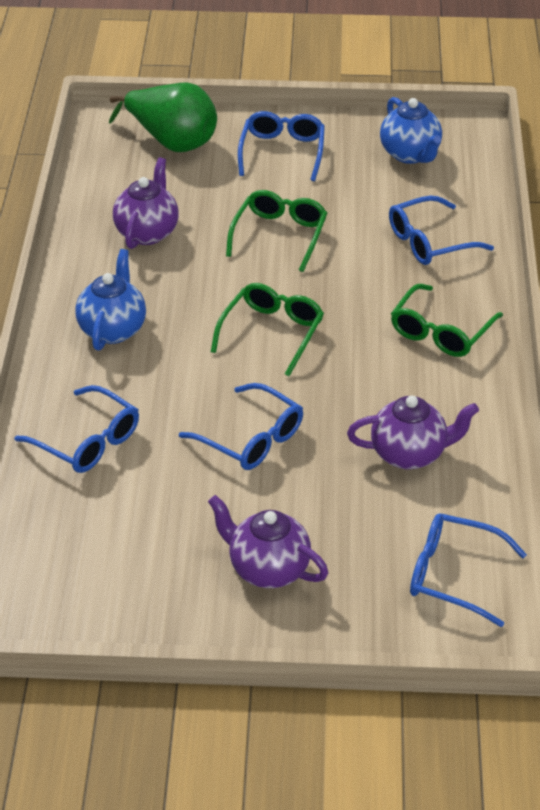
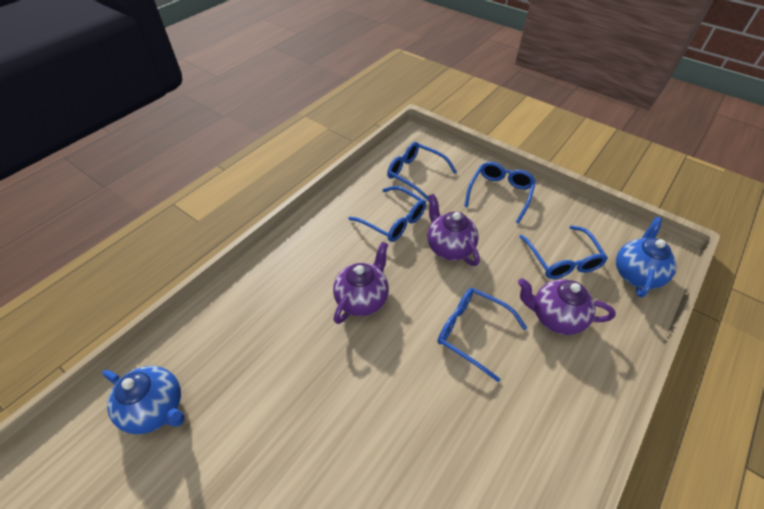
green glasses: 3 -> 0
green pear: 1 -> 0

